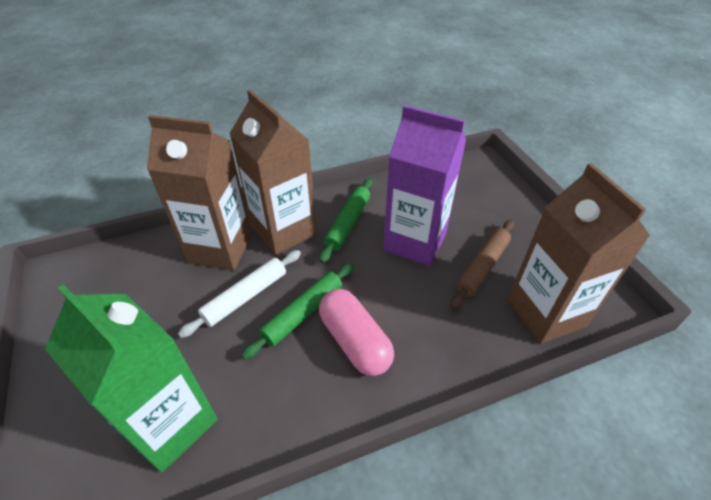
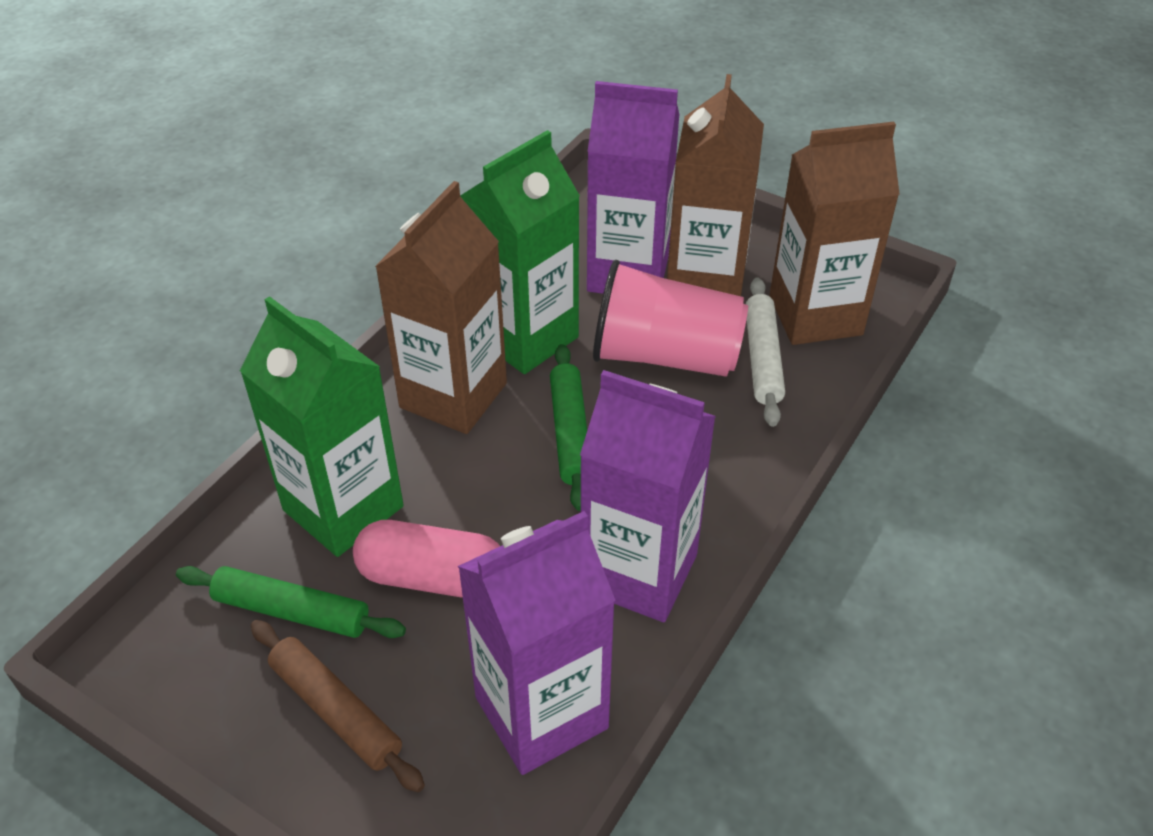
green carton: 1 -> 2
pink cup: 0 -> 1
purple carton: 1 -> 3

